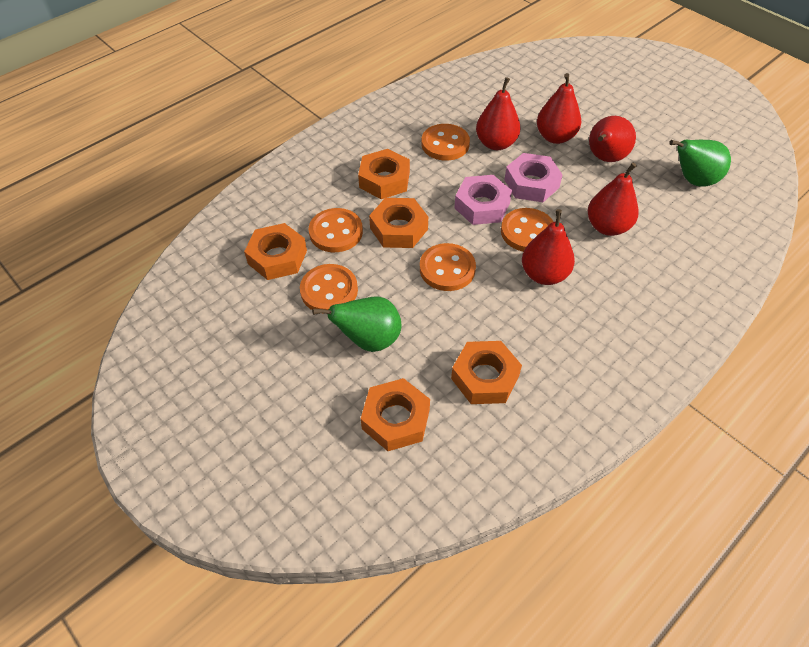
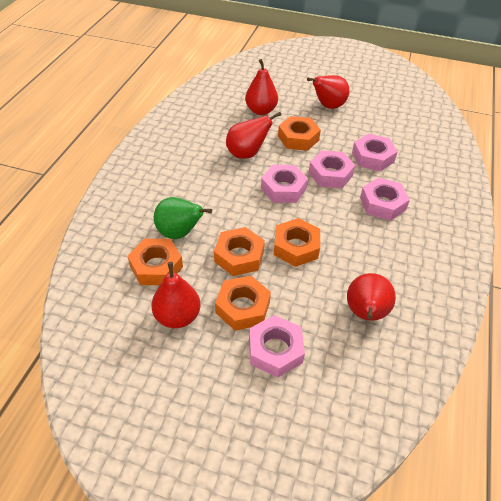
green pear: 2 -> 1
orange button: 5 -> 0
pink nut: 2 -> 5

